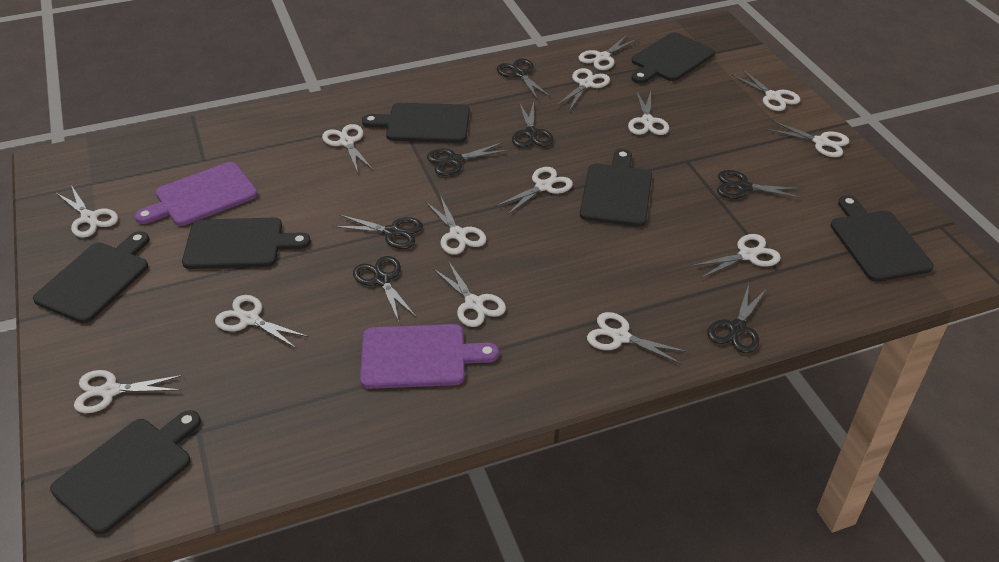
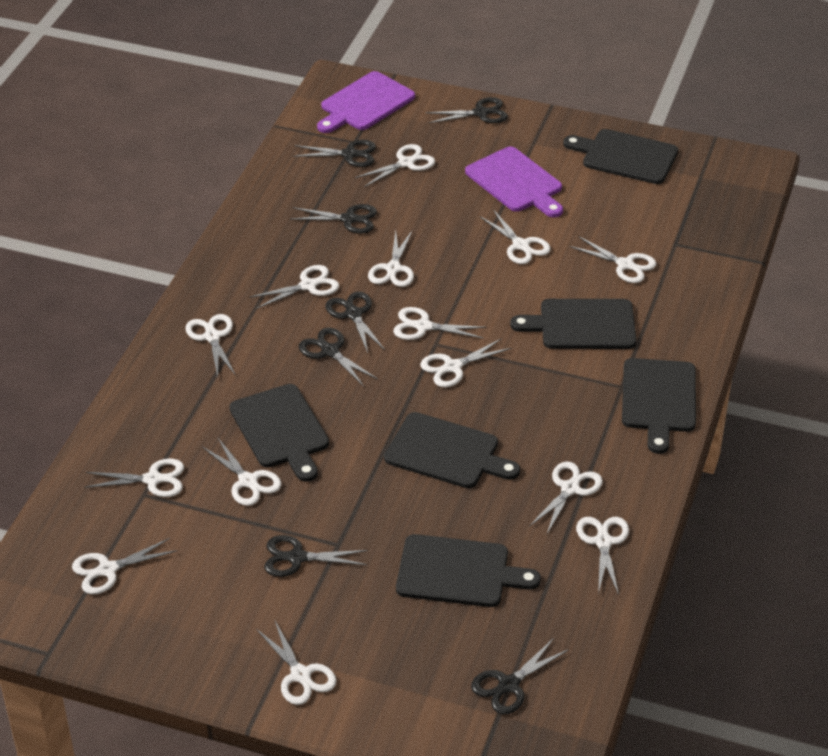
black cutting board: 7 -> 6

